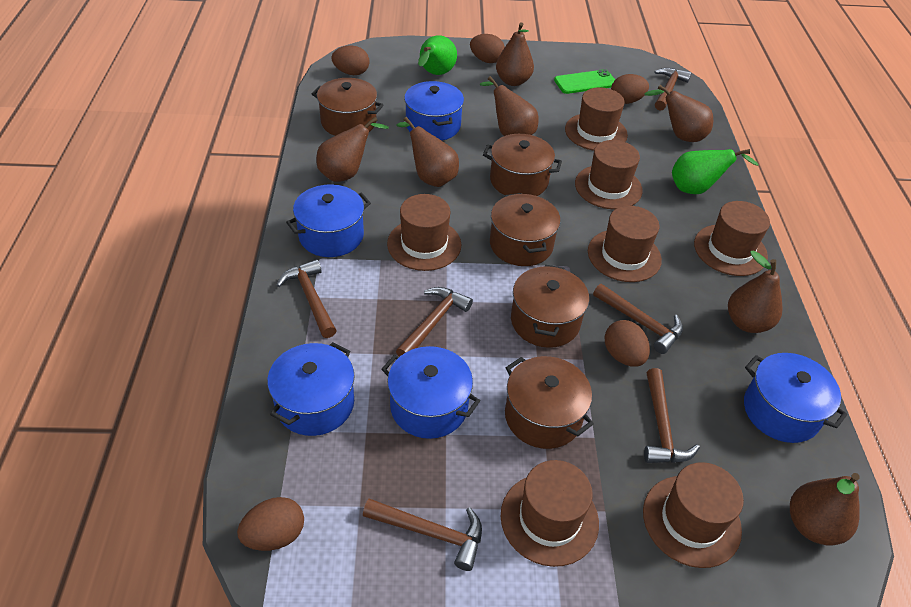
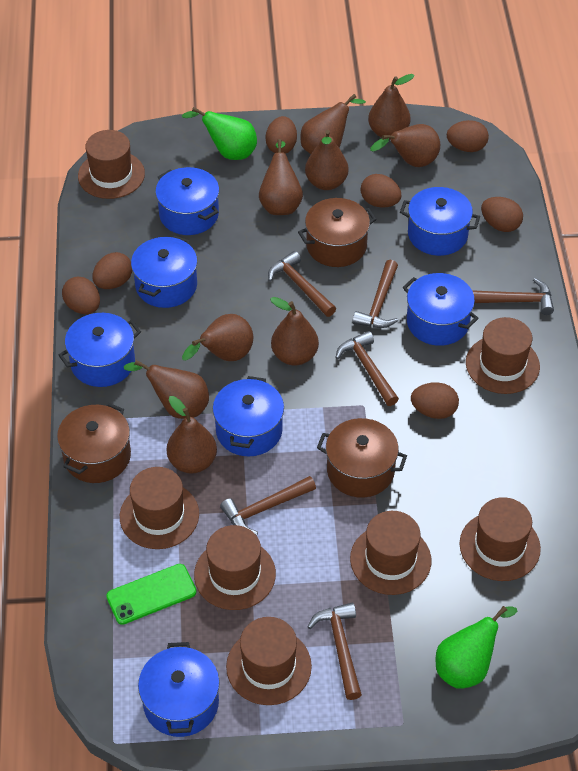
blue pot: 5 -> 7
brown egg: 5 -> 7
brown pear: 7 -> 9
brown pot: 5 -> 3

